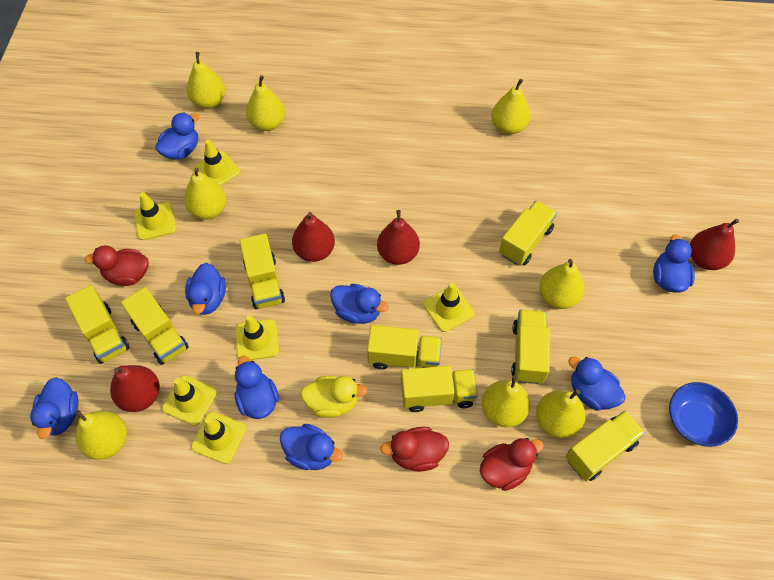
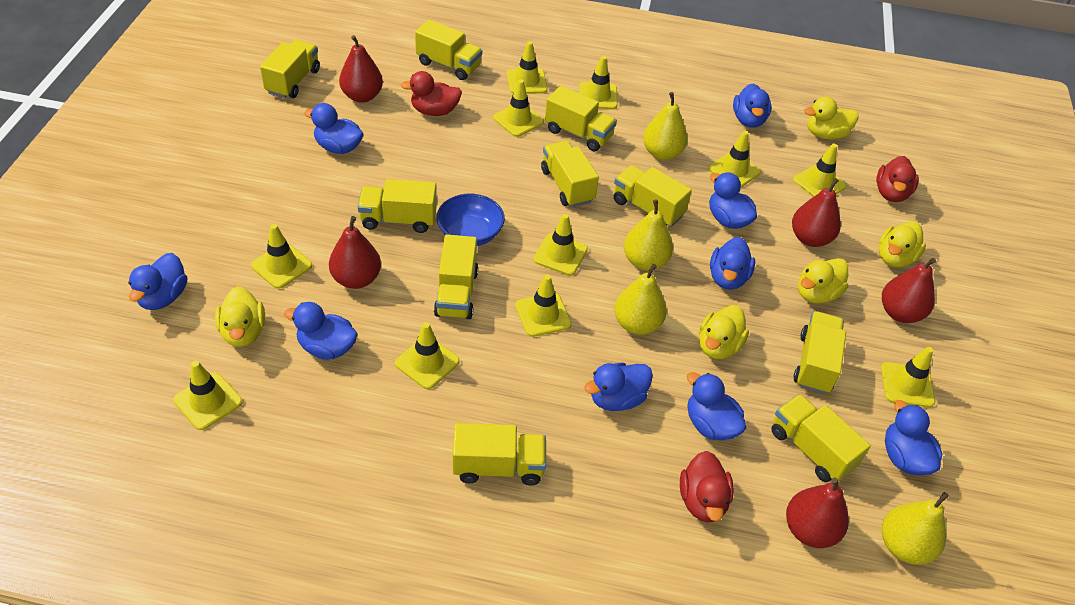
blue duck: 8 -> 9
red pear: 4 -> 5
yellow duck: 1 -> 5
yellow pear: 8 -> 4
yellow traffic cone: 6 -> 11
yellow truck: 8 -> 10

